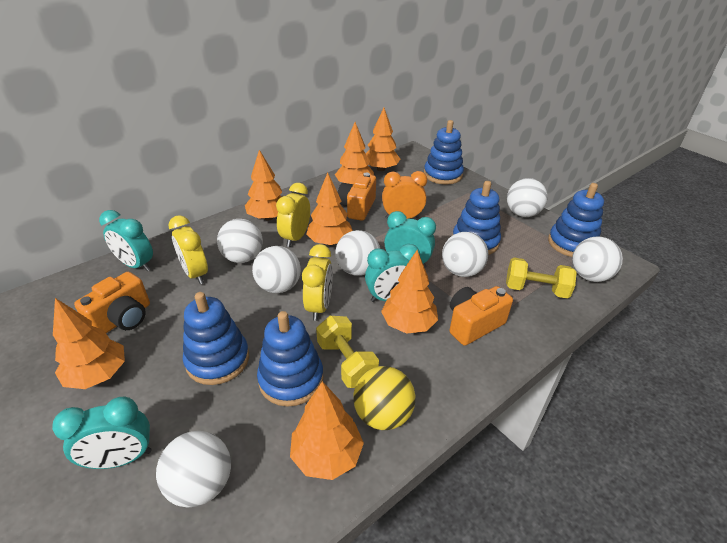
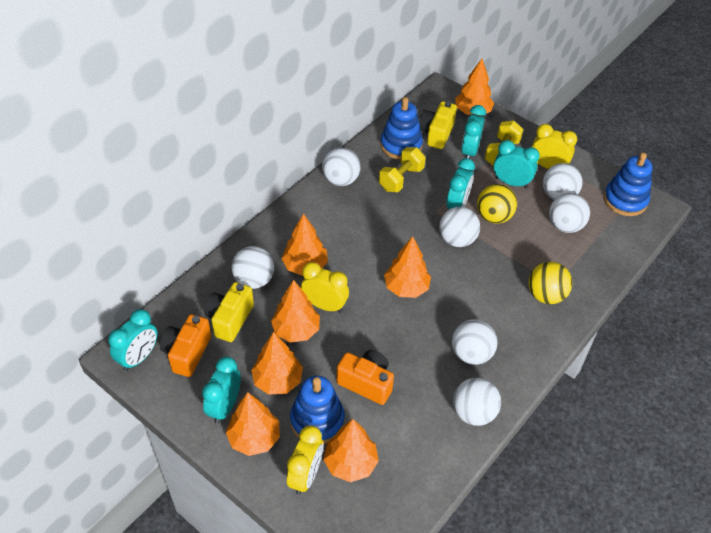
blue stacking toy: 5 -> 3
orange camera: 3 -> 2
orange clock: 1 -> 0
turquoise clock: 4 -> 5
yellow ball: 1 -> 2
yellow camera: 0 -> 2

